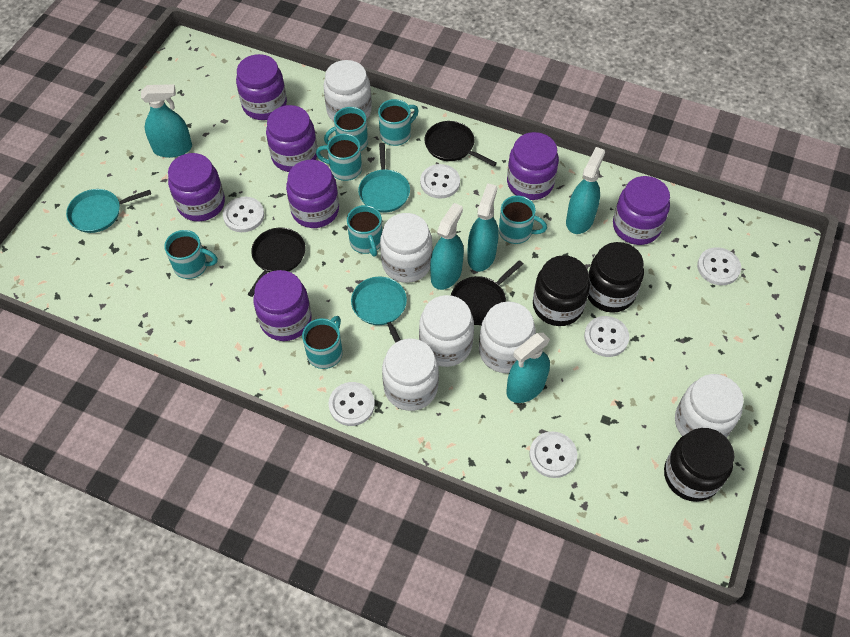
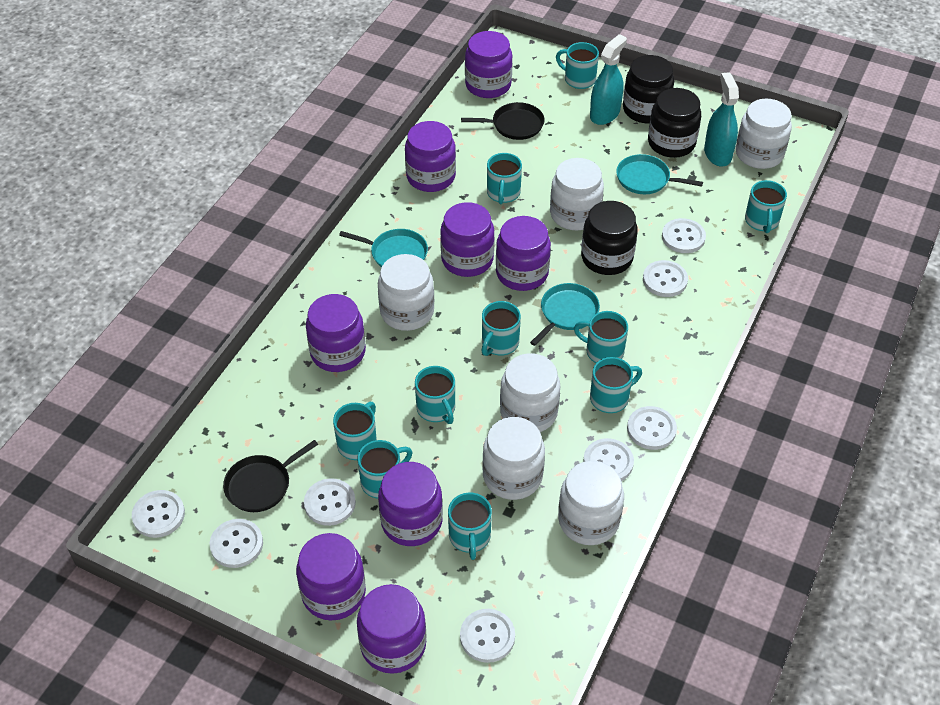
black pan: 3 -> 2
purple jar: 7 -> 8
turquoise mug: 7 -> 10
turquoise spray bottle: 5 -> 2
white button: 6 -> 8

